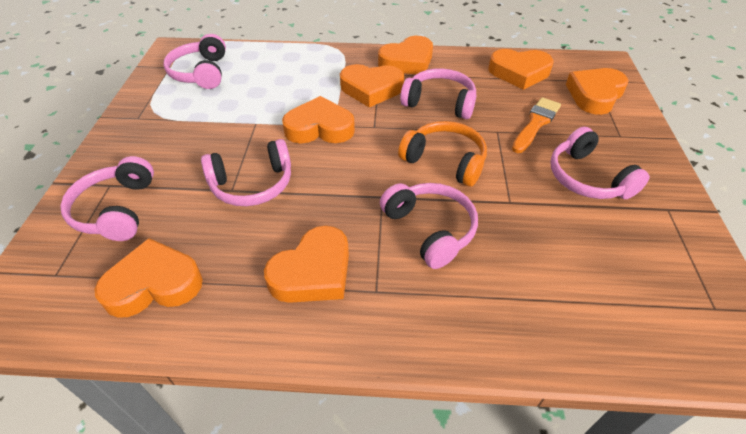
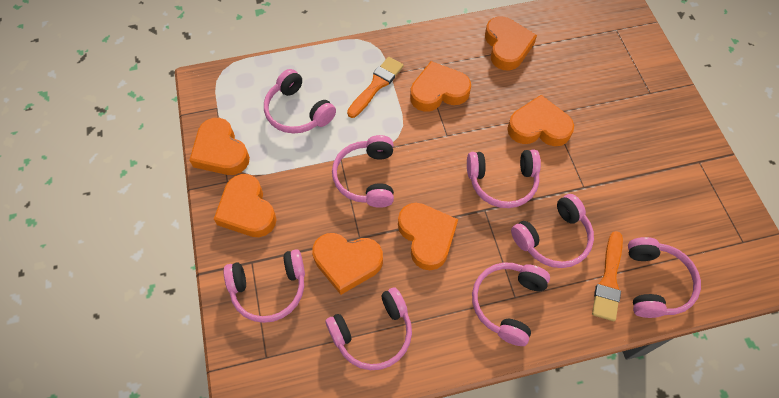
orange brush: 1 -> 2
orange headphones: 1 -> 0
pink headphones: 6 -> 8

